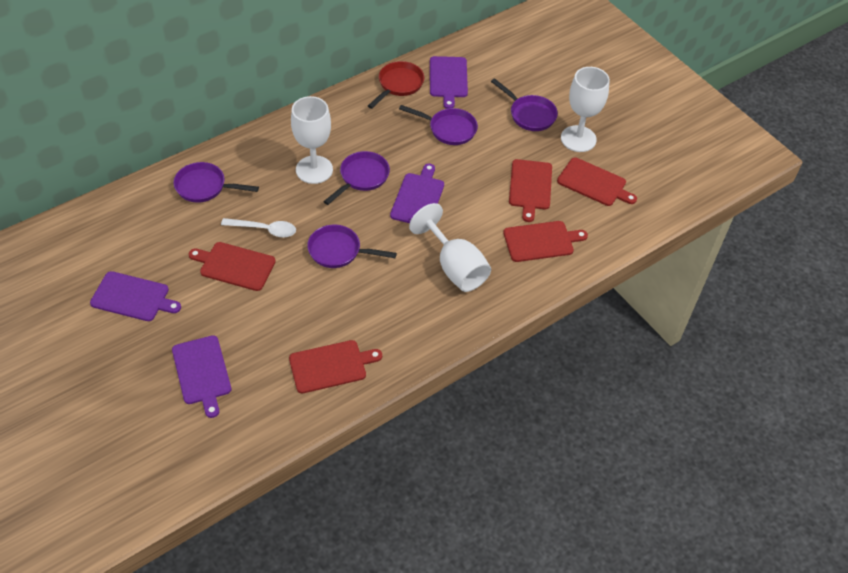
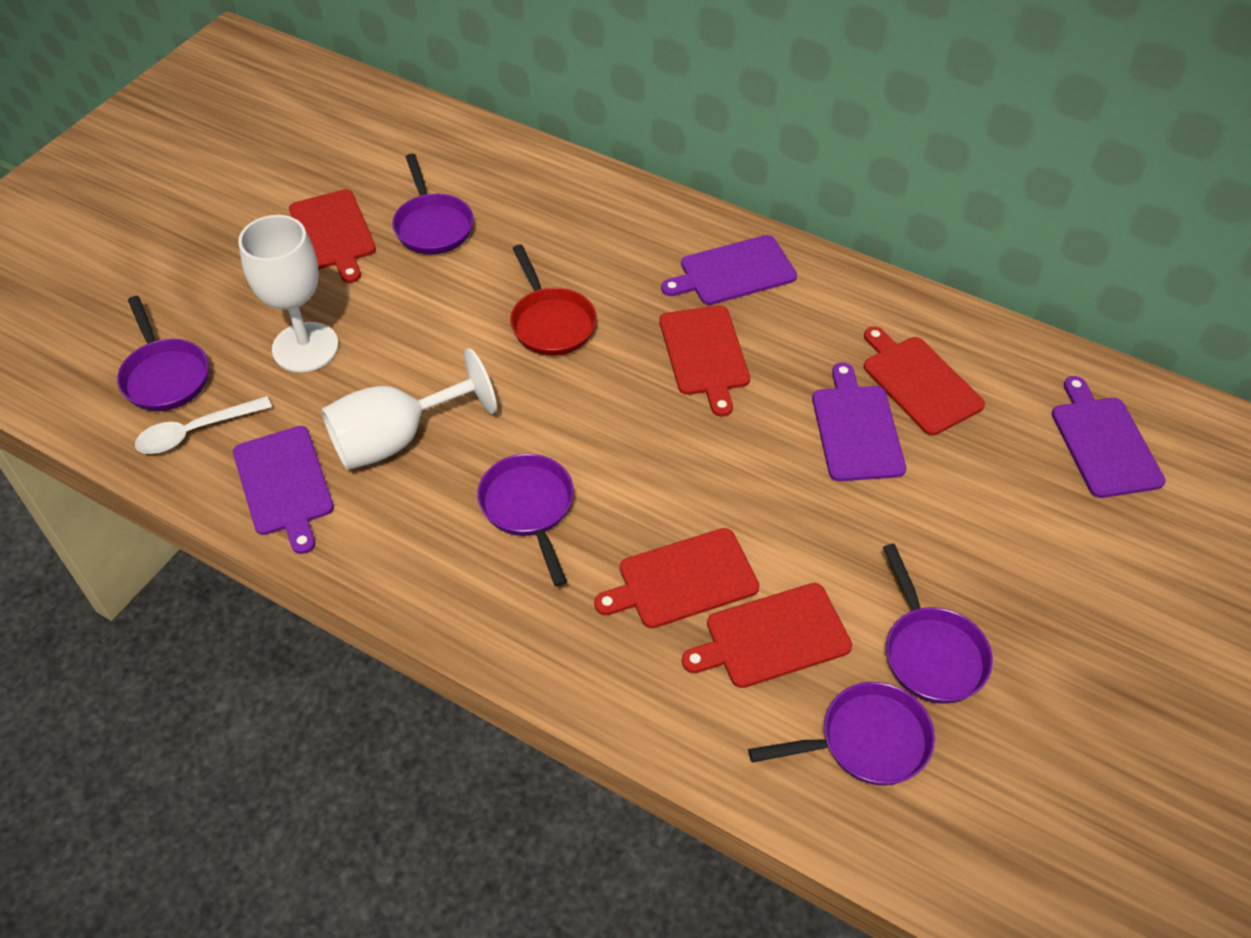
white goblet: 3 -> 2

